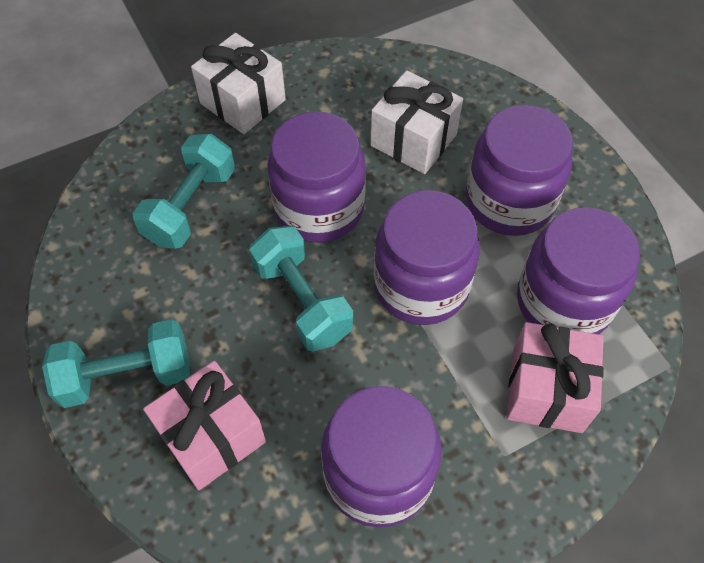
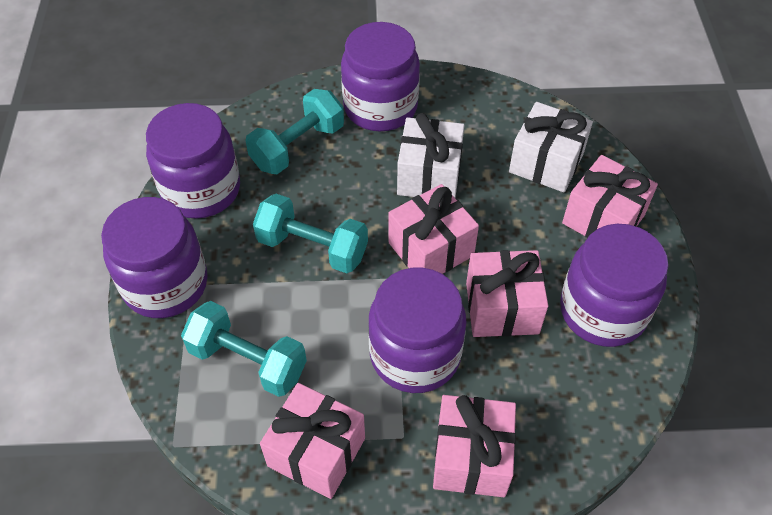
pink gift: 2 -> 5

